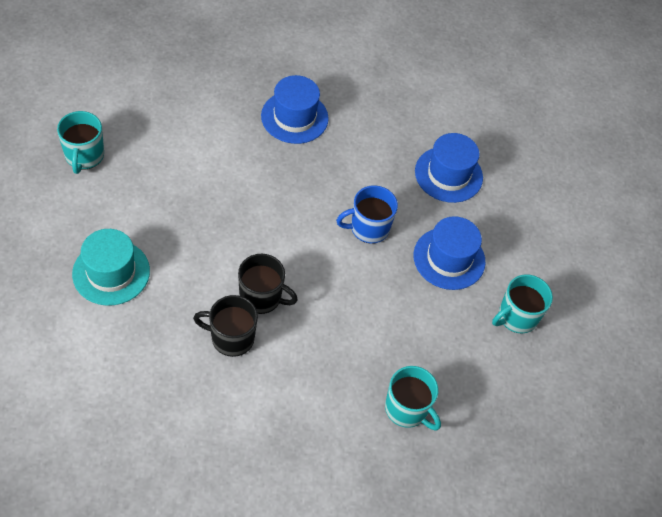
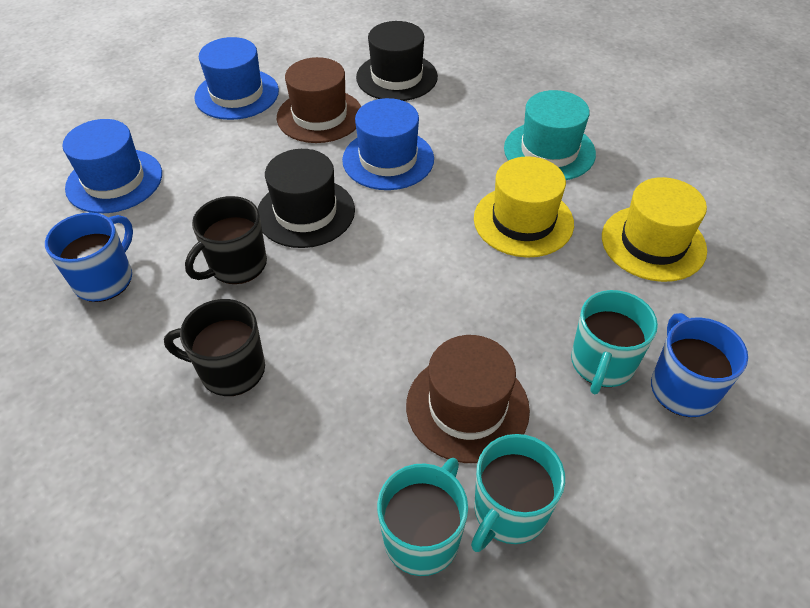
black hat: 0 -> 2
blue mug: 1 -> 2
brown hat: 0 -> 2
yellow hat: 0 -> 2

